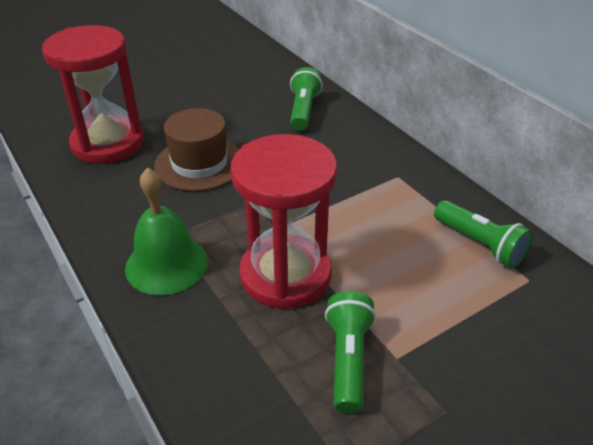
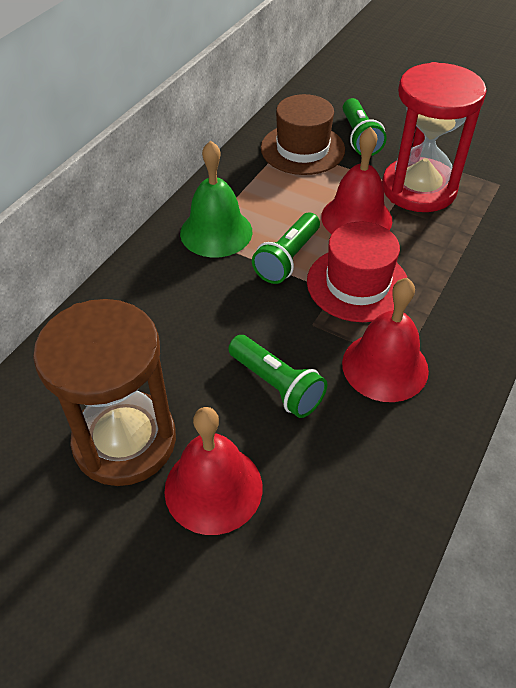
brown hourglass: 0 -> 1
red bell: 0 -> 3
red hat: 0 -> 1
red hourglass: 2 -> 1

